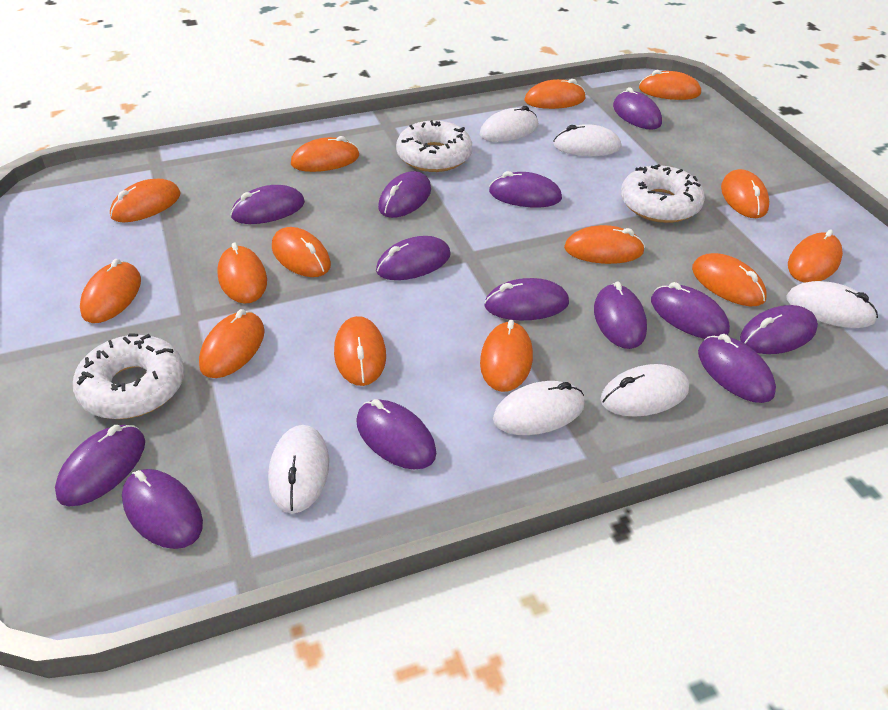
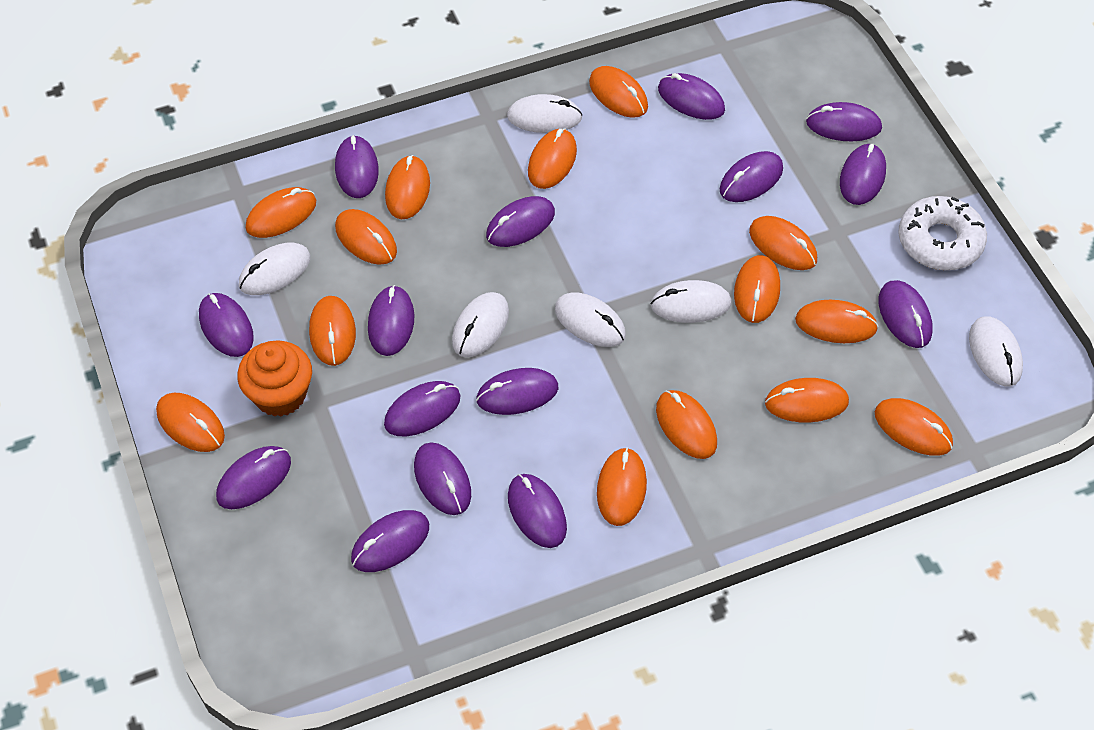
orange cupcake: 0 -> 1
purple mouse: 13 -> 15
white donut: 3 -> 1

